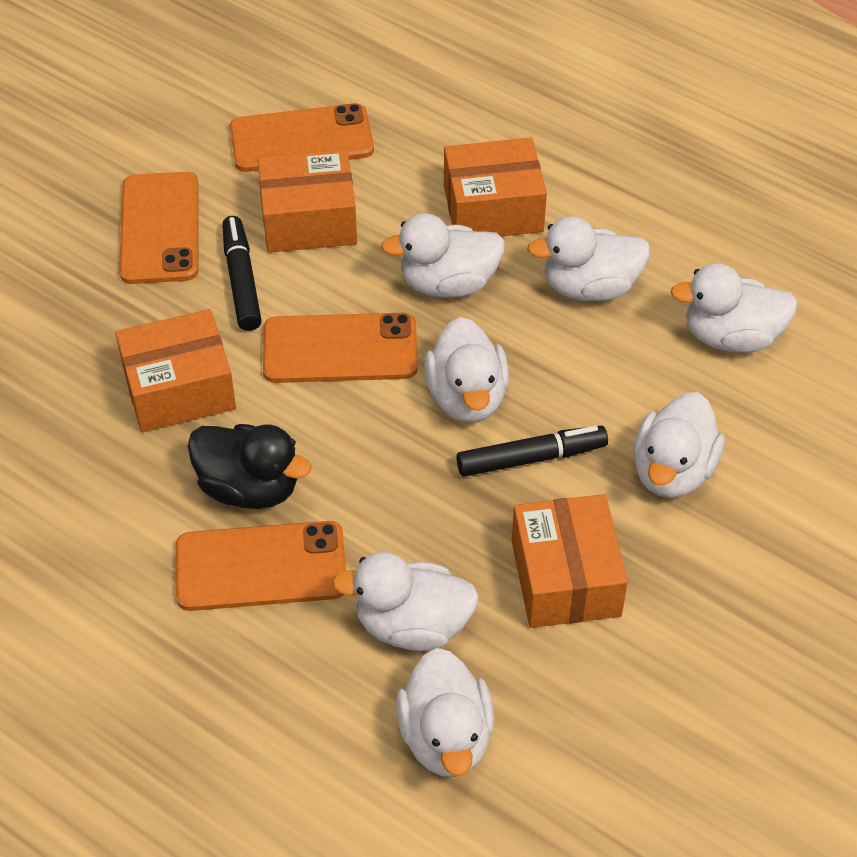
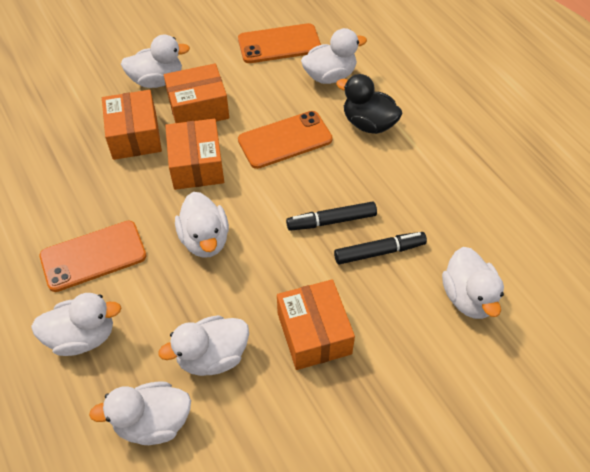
orange phone: 4 -> 3

